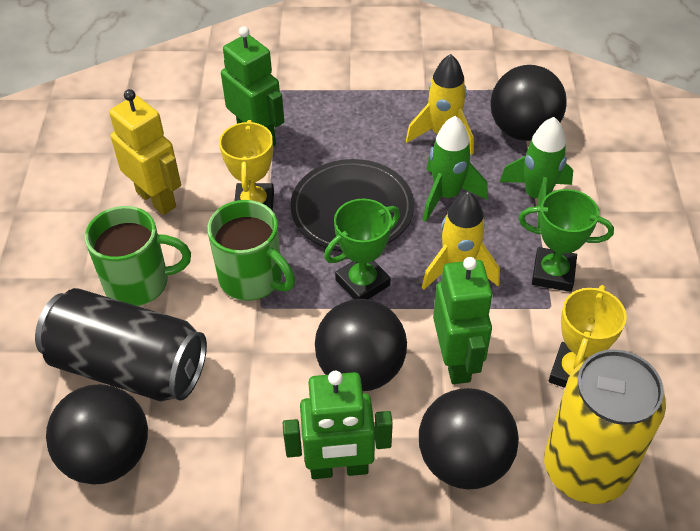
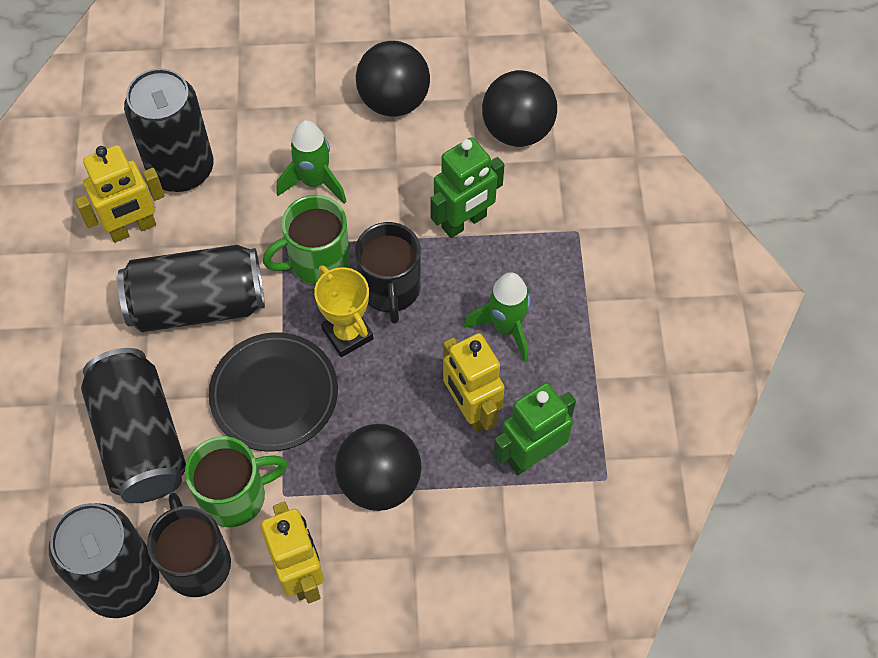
black ball: 4 -> 3
black can: 1 -> 4
black mug: 0 -> 2
green robot: 3 -> 2
green trophy: 2 -> 0
yellow can: 1 -> 0
yellow robot: 1 -> 3
yellow rocket: 2 -> 0
yellow trophy: 2 -> 1

